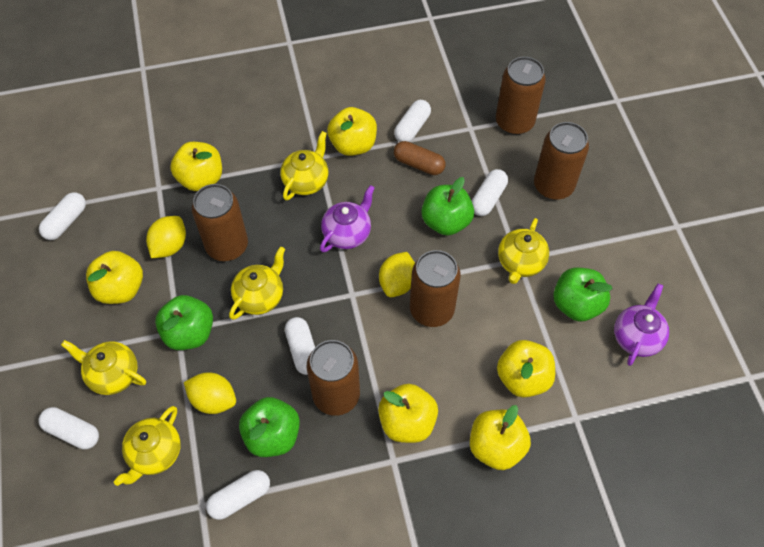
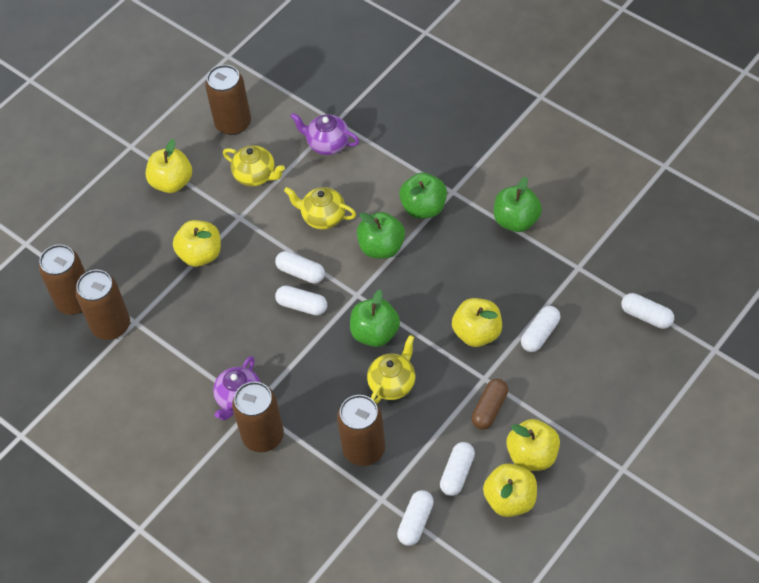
yellow apple: 6 -> 5
yellow lemon: 3 -> 0
yellow teapot: 5 -> 3

